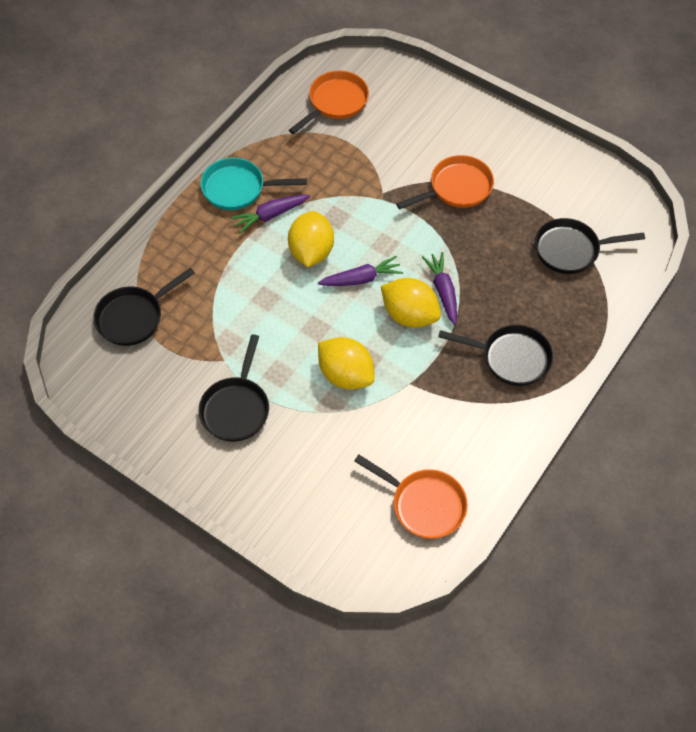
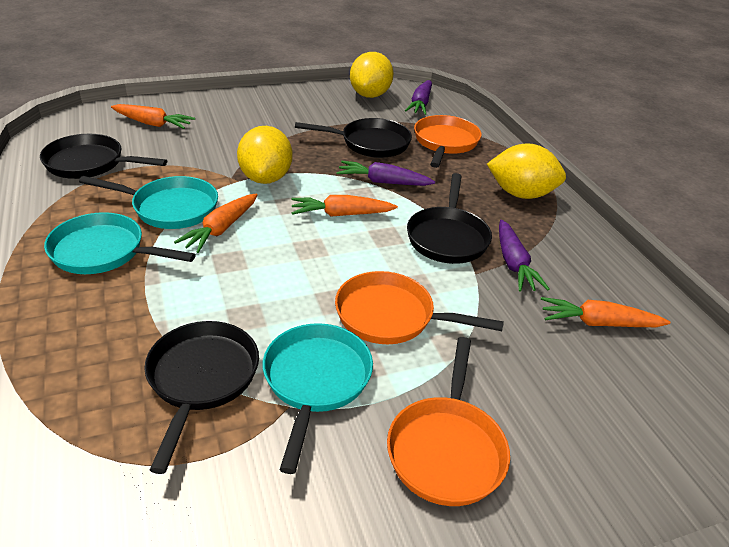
orange carrot: 0 -> 4
turquoise pan: 1 -> 3

